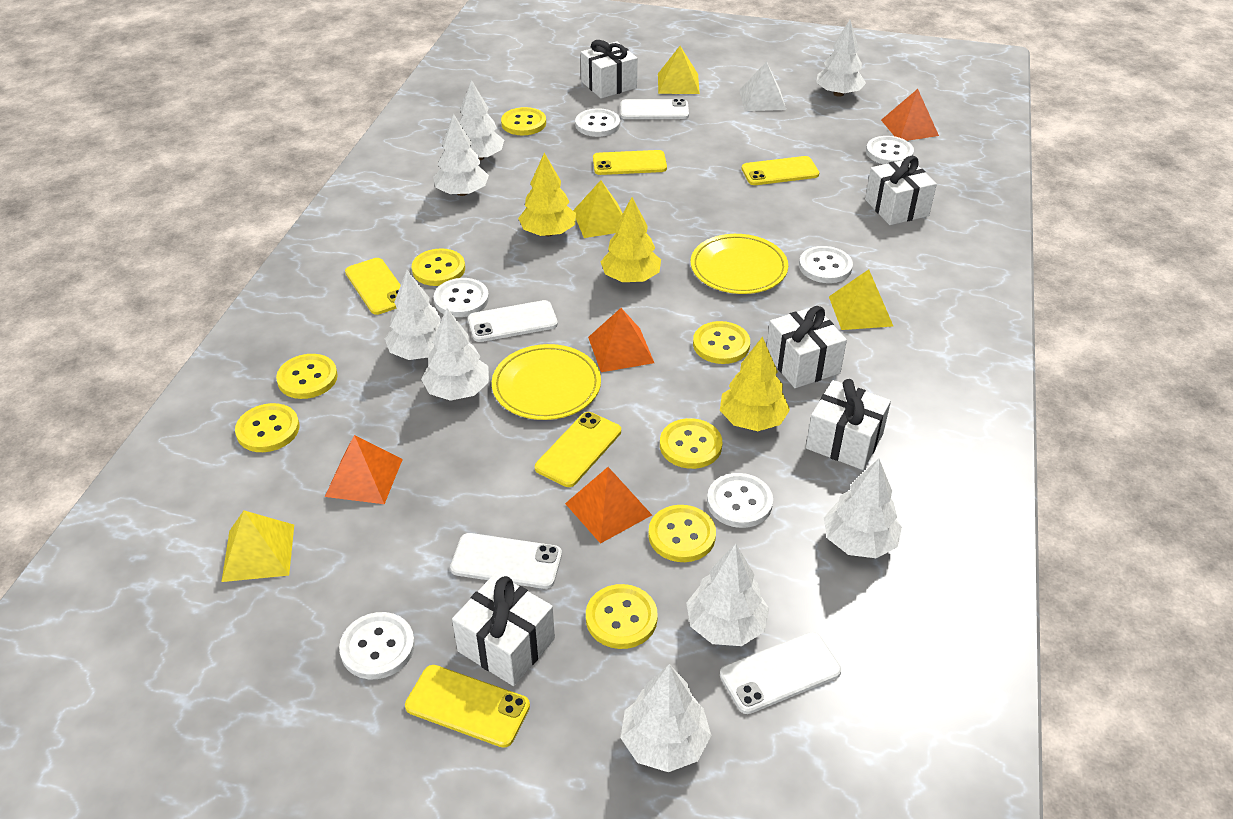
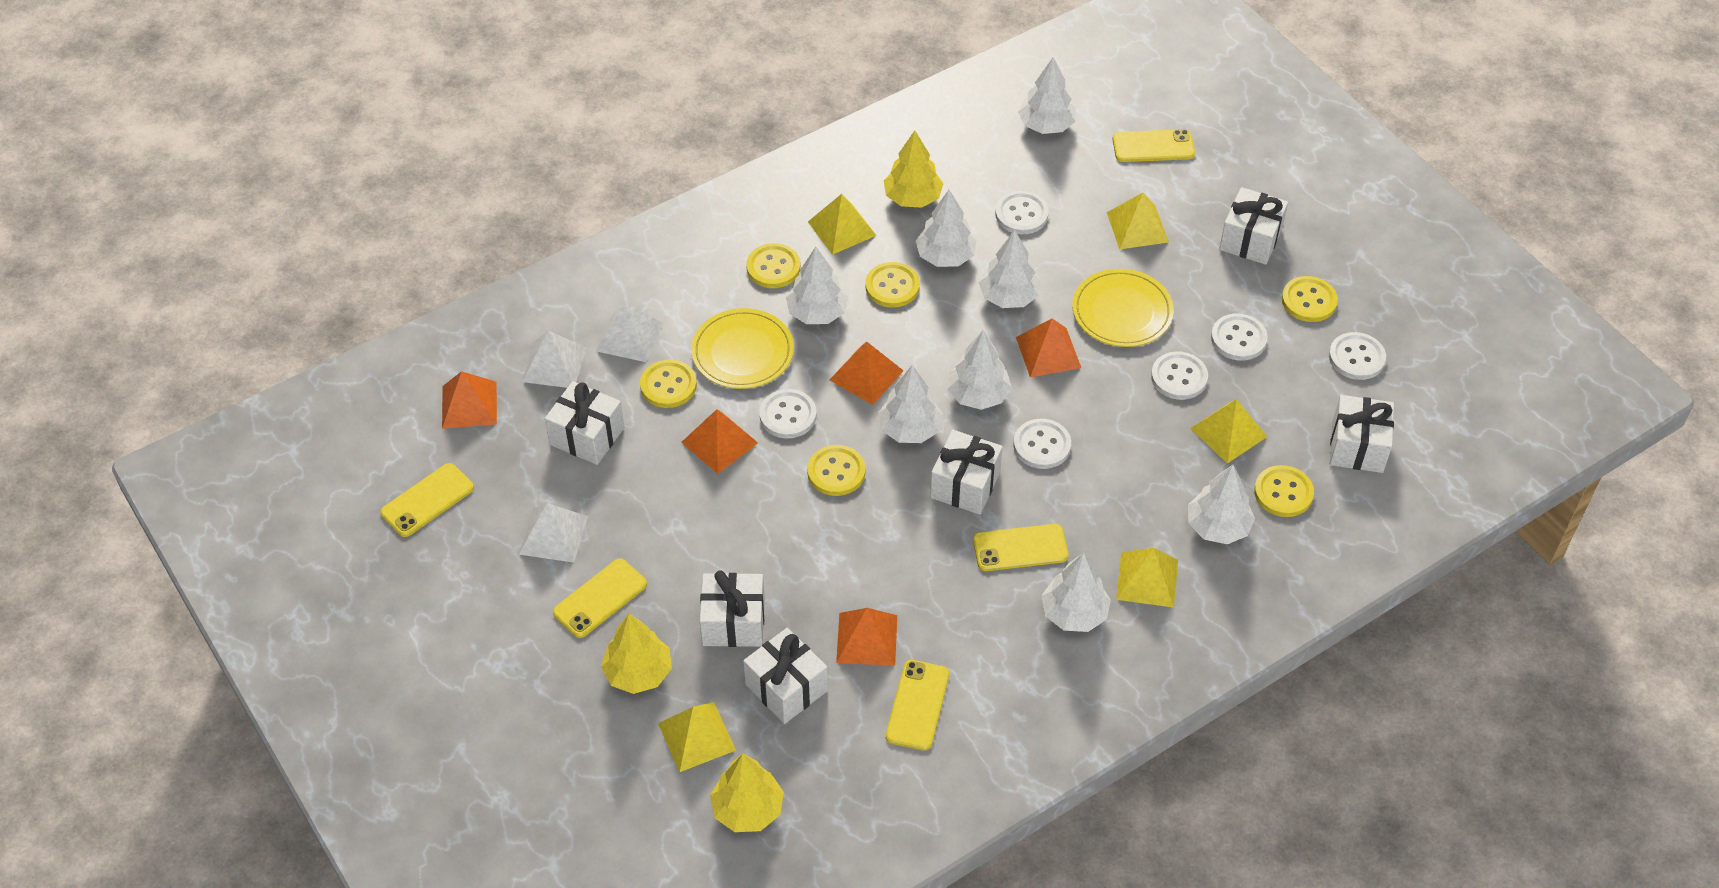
orange pyramid: 4 -> 5
white gift: 5 -> 6
white phone: 4 -> 0
white pyramid: 1 -> 3
yellow button: 8 -> 6
yellow pyramid: 4 -> 5

